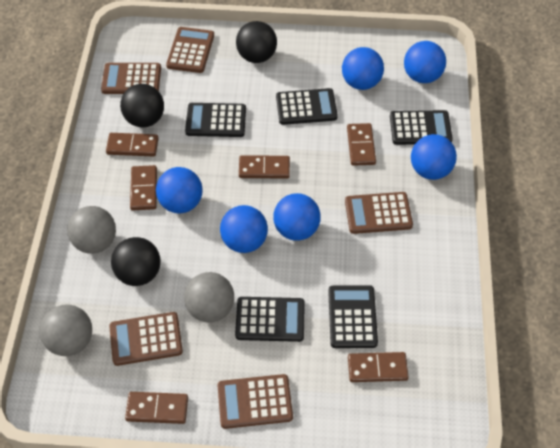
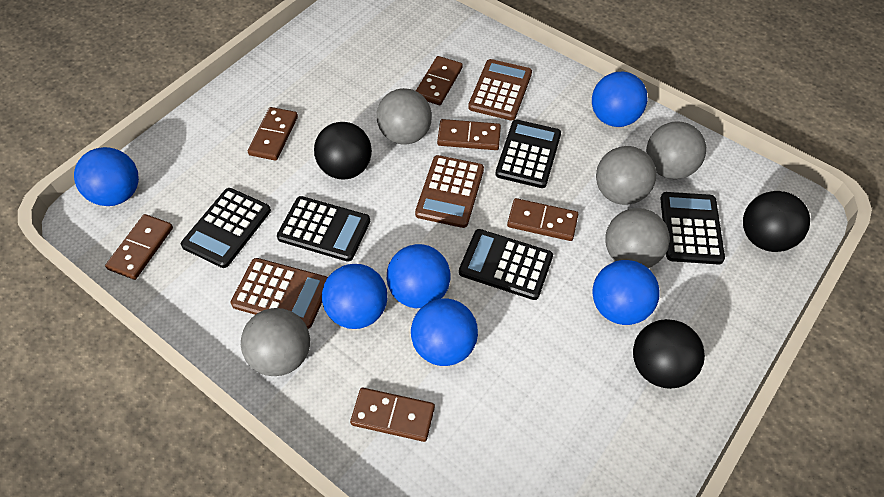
brown calculator: 5 -> 3
grey ball: 3 -> 5

